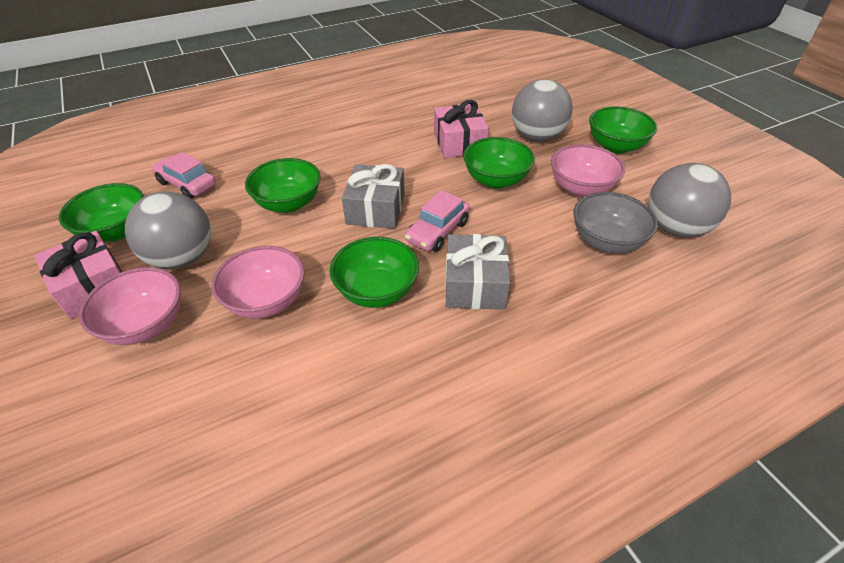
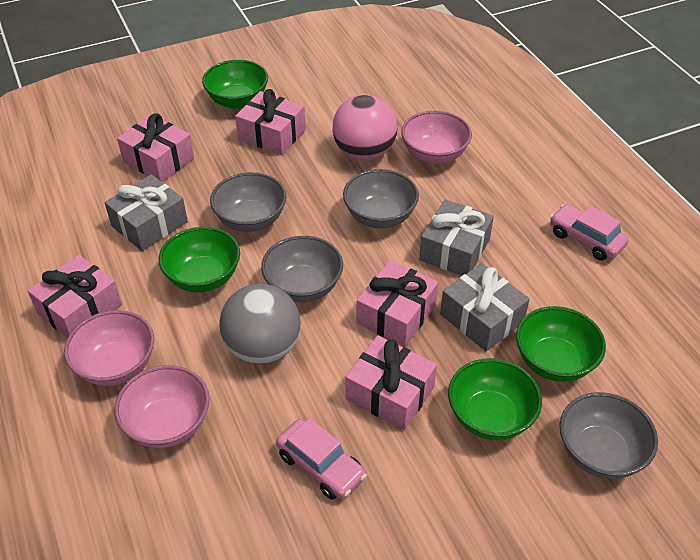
green bowl: 5 -> 4
grey ball: 3 -> 1
grey bowl: 1 -> 4
grey gift: 2 -> 3
pink ball: 0 -> 1
pink gift: 2 -> 5

